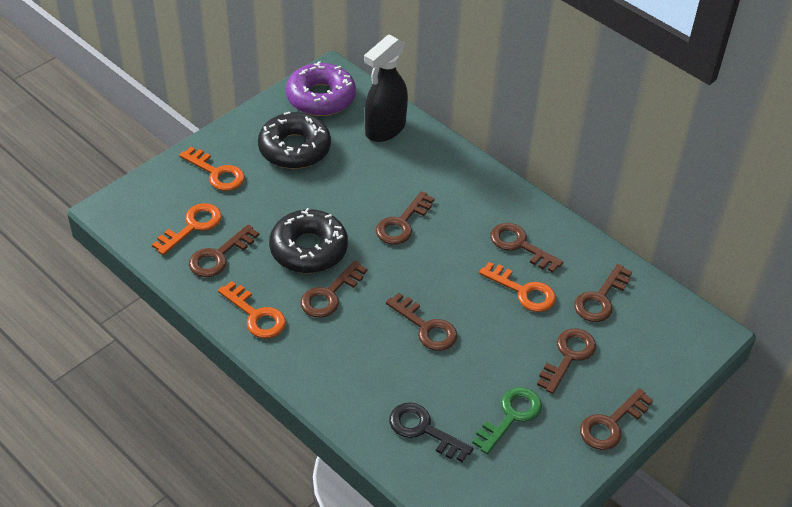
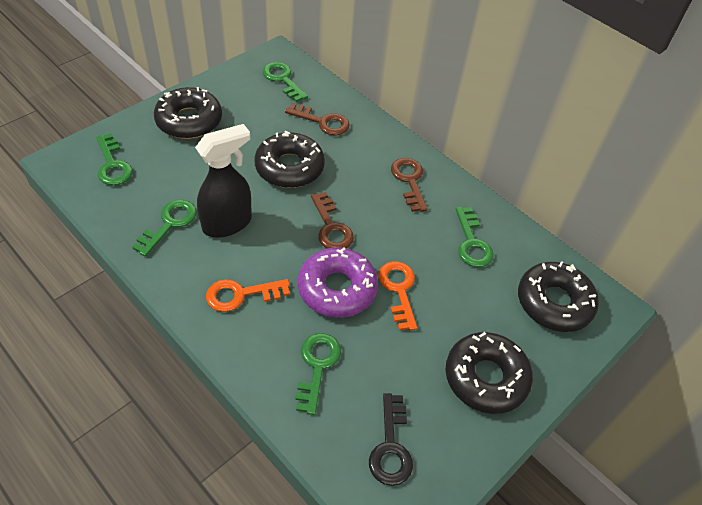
black donut: 2 -> 4
brown key: 8 -> 3
green key: 1 -> 5
orange key: 4 -> 2

